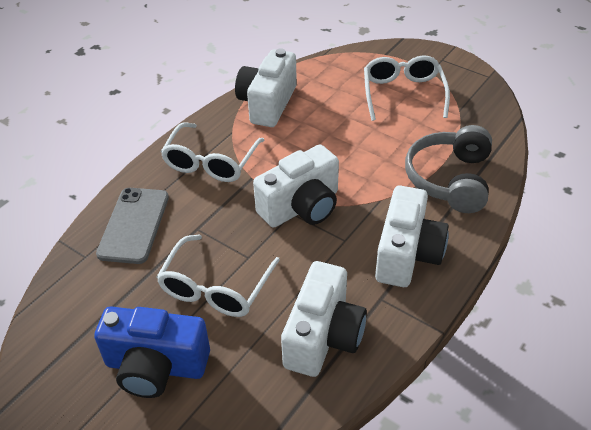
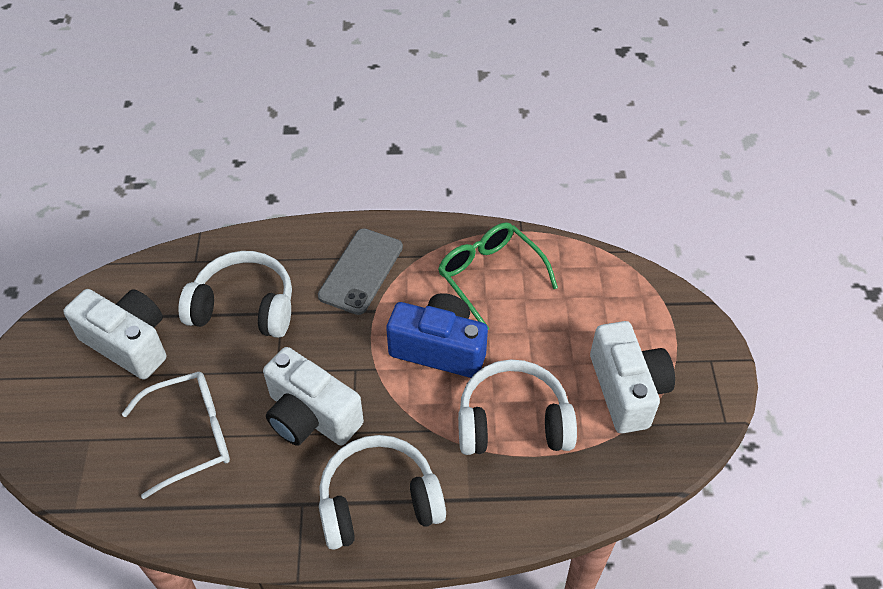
green glasses: 0 -> 1
grey headphones: 1 -> 0
white camera: 4 -> 3
white glasses: 3 -> 1
white headphones: 0 -> 3

